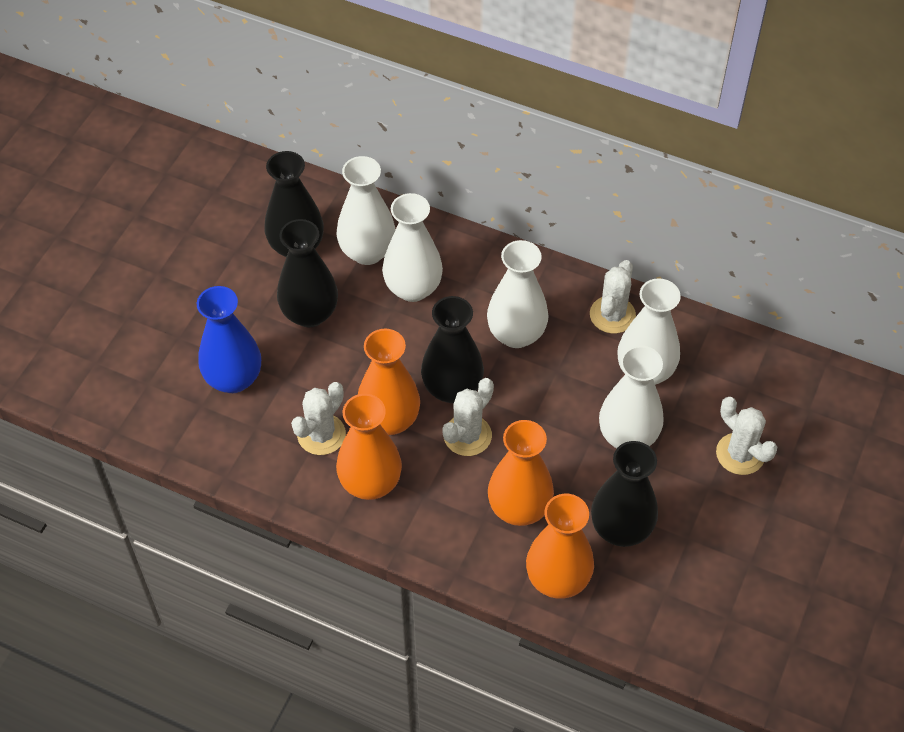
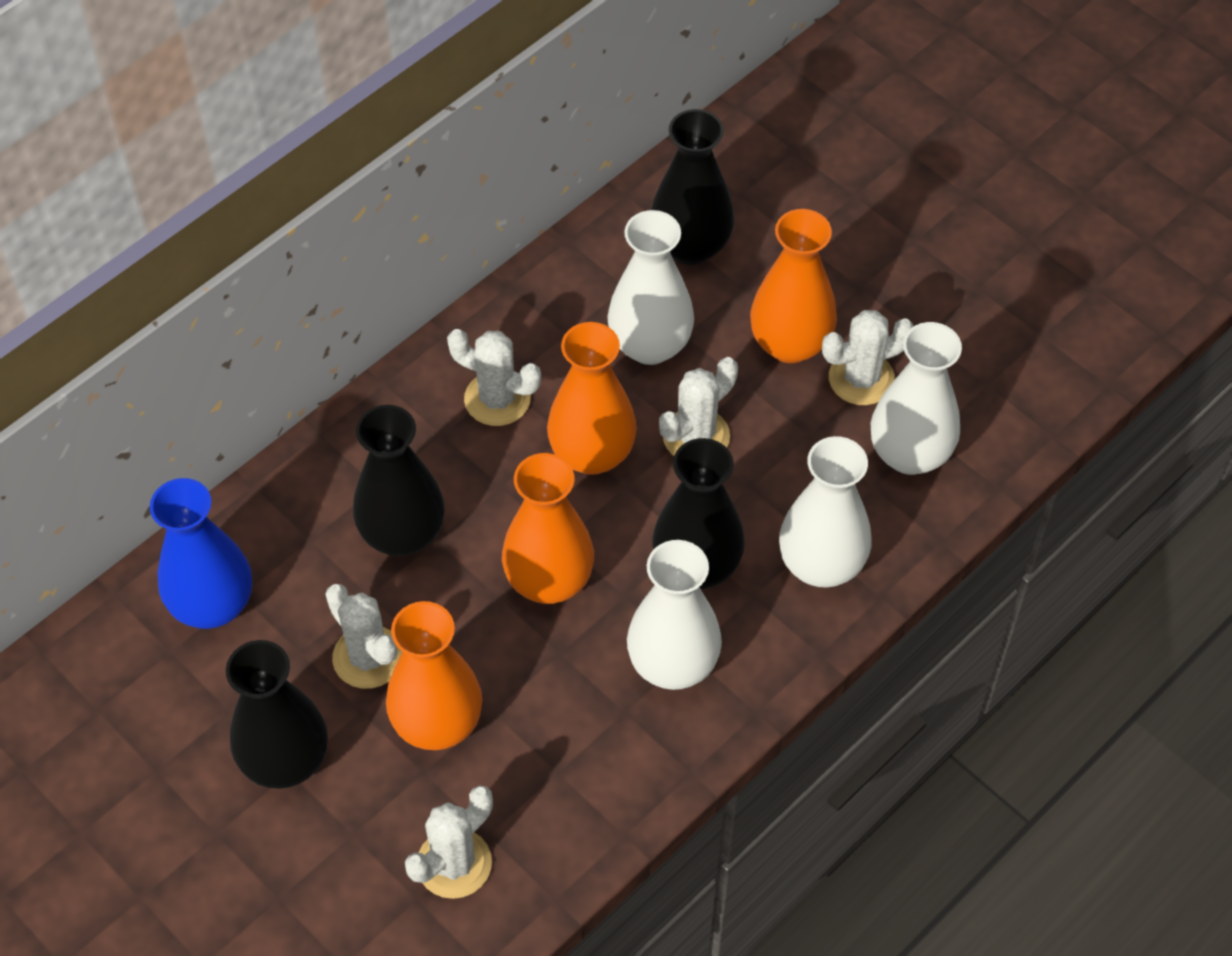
white cactus: 4 -> 5
white vase: 5 -> 4

